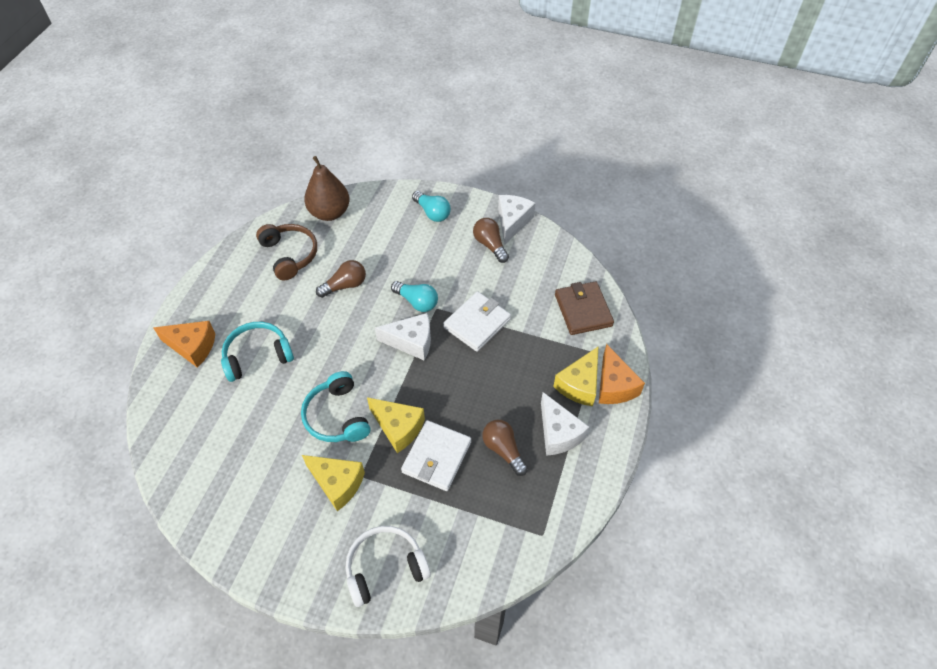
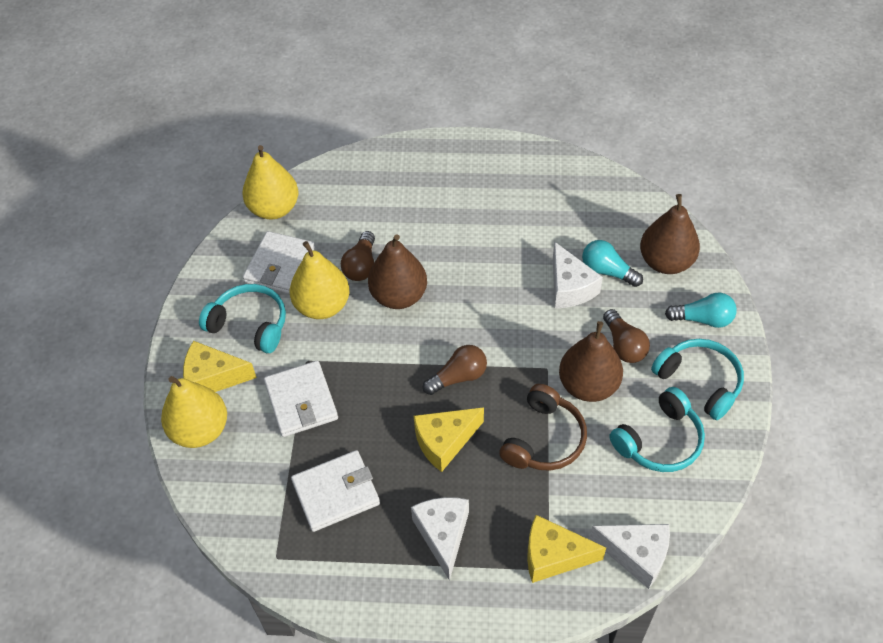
brown pear: 1 -> 3
brown wallet: 1 -> 0
orange cheese: 2 -> 0
turquoise headphones: 2 -> 3
white headphones: 1 -> 0
white wallet: 2 -> 3
yellow pear: 0 -> 3

